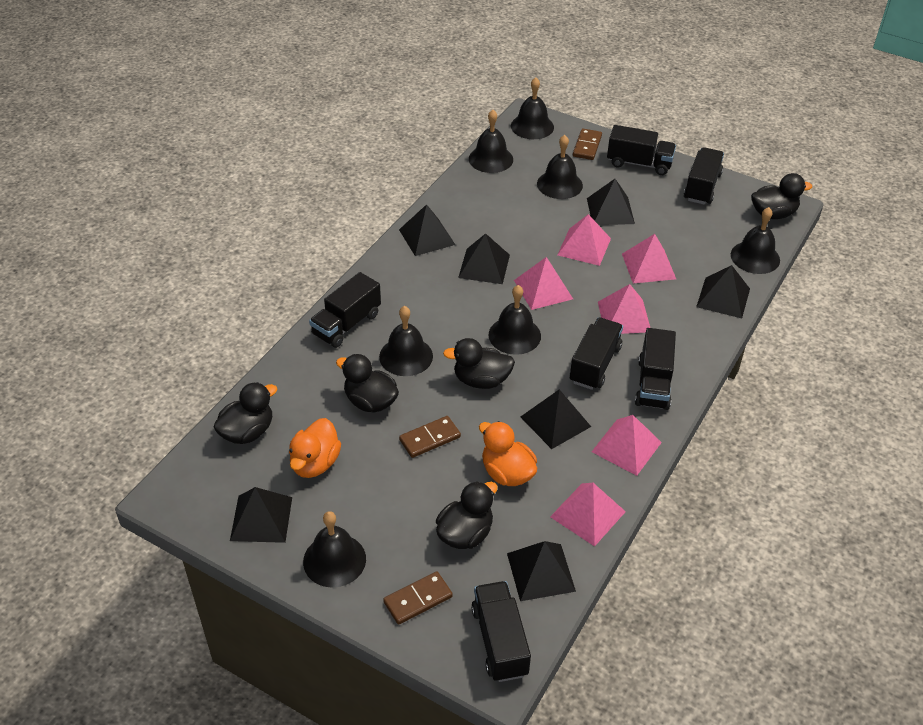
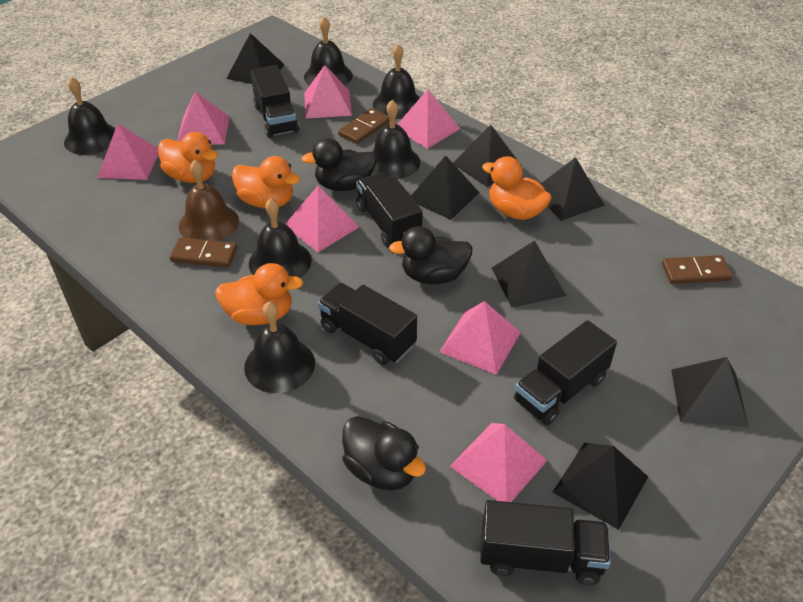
black bell: 7 -> 6
black duck: 5 -> 3
black truck: 6 -> 5
brown bell: 0 -> 1
orange duck: 2 -> 4
pink pyramid: 6 -> 7

